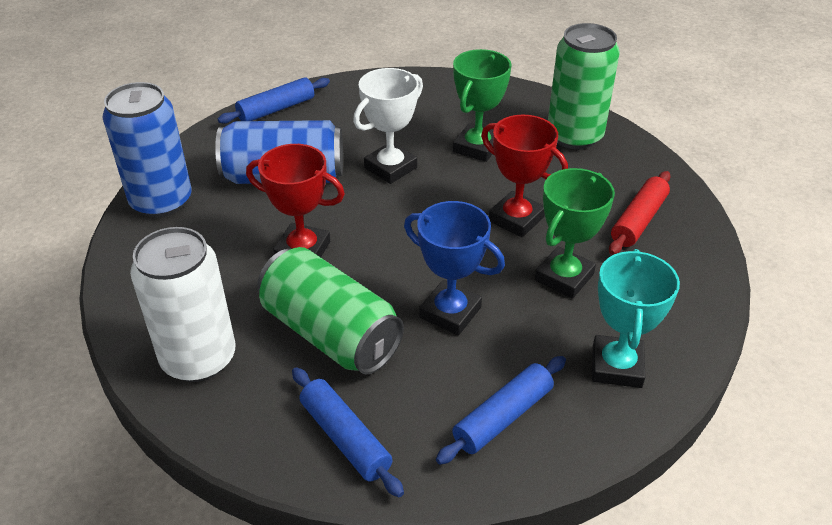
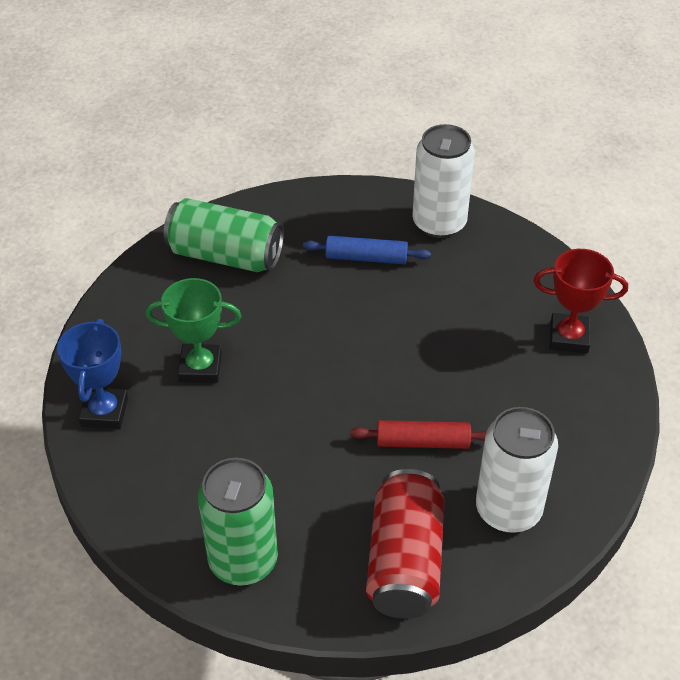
blue can: 2 -> 0
blue rolling pin: 3 -> 1
green trophy: 2 -> 1
red can: 0 -> 1
red trophy: 2 -> 1
turquoise trophy: 1 -> 0
white can: 1 -> 2
white trophy: 1 -> 0

